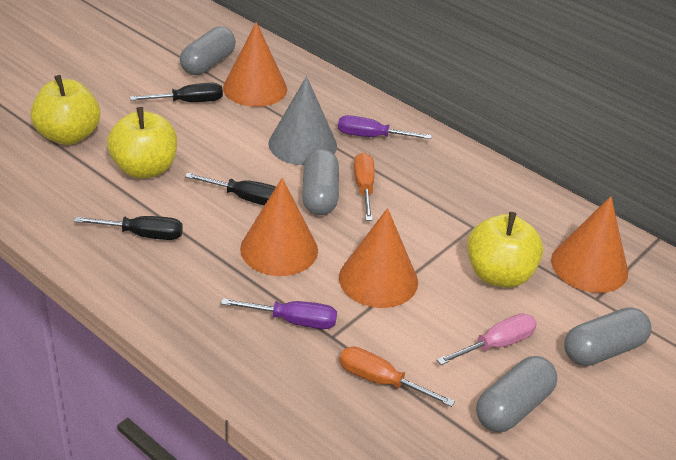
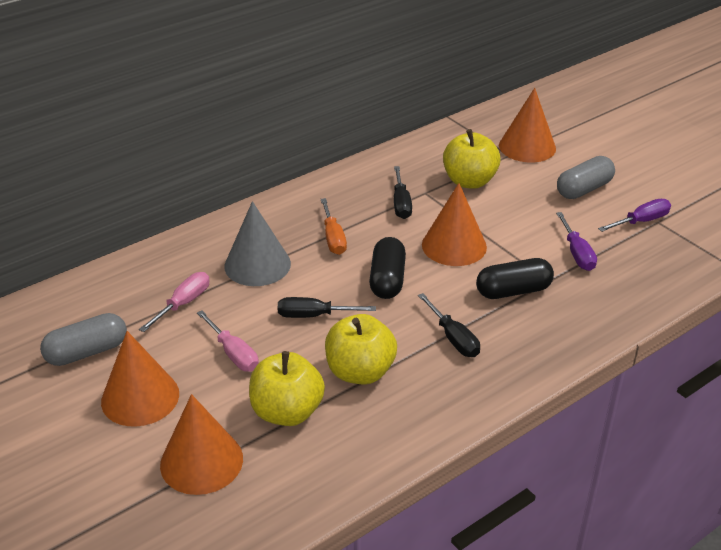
black capsule: 0 -> 2
grey capsule: 4 -> 2
orange screwdriver: 2 -> 1
pink screwdriver: 1 -> 2

